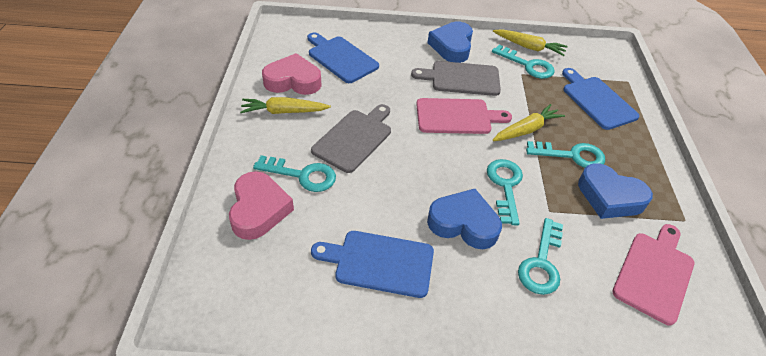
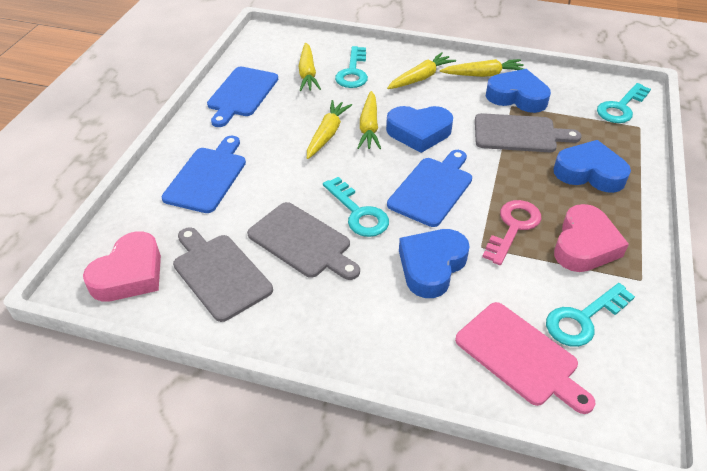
blue heart: 3 -> 4
grey cutting board: 2 -> 3
pink cutting board: 2 -> 1
pink key: 0 -> 1
turquoise key: 5 -> 4
yellow carrot: 3 -> 5

